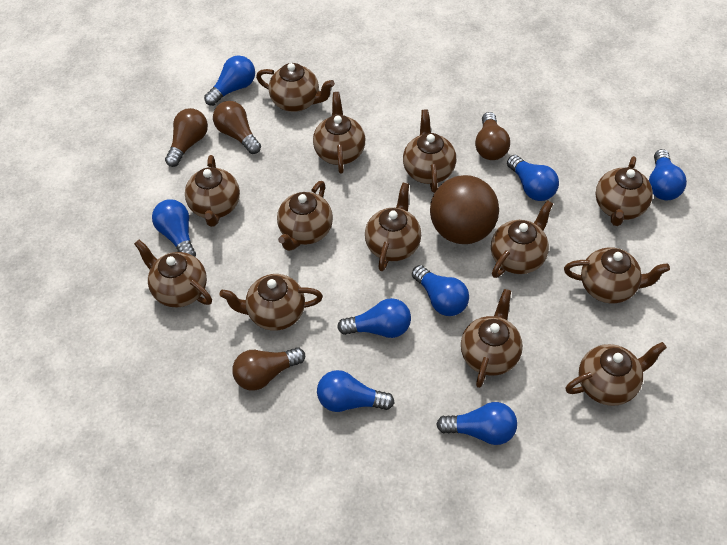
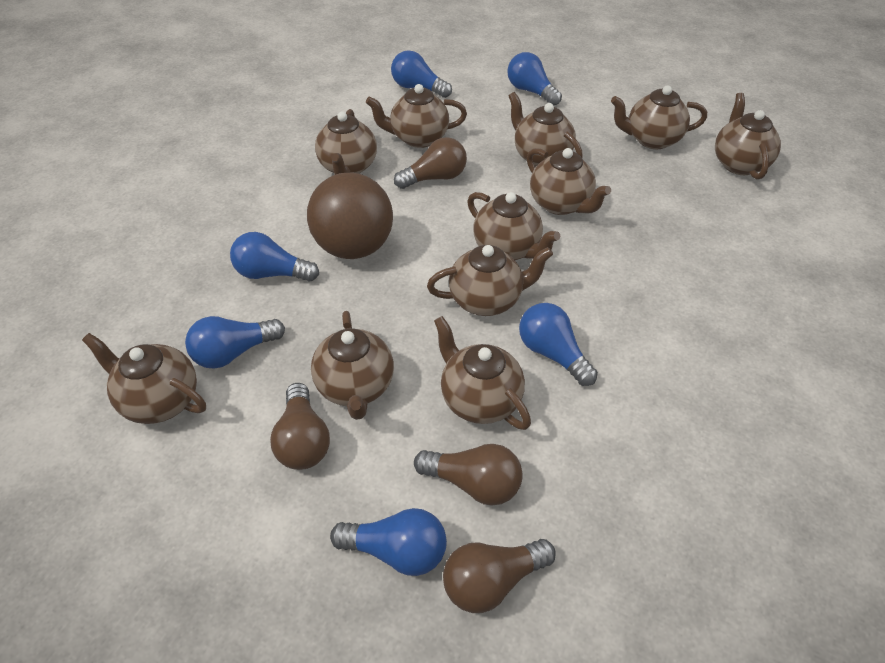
blue light bulb: 8 -> 6
brown teapot: 13 -> 11

